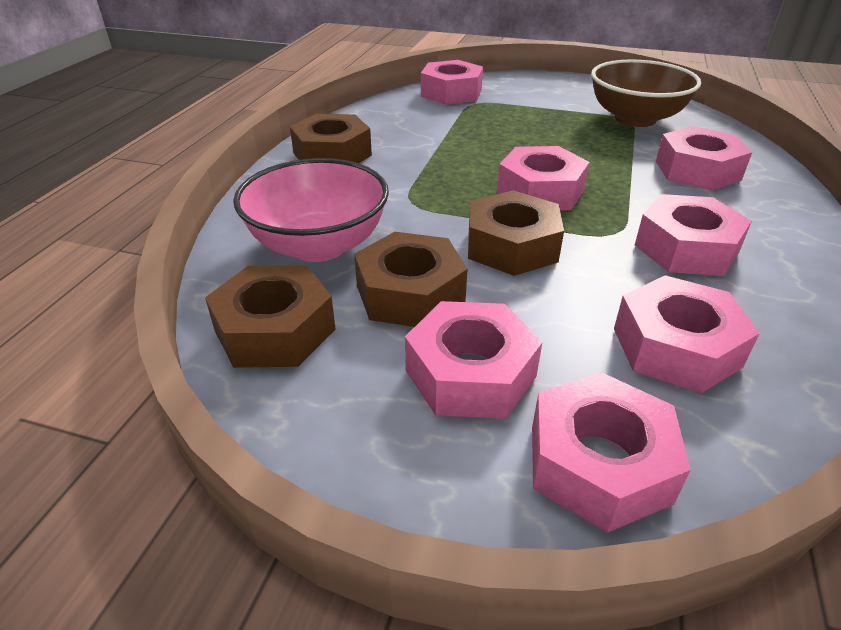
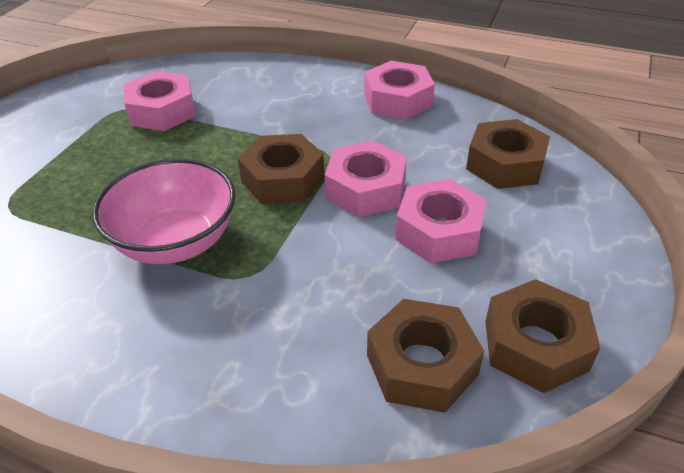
brown bowl: 1 -> 0
pink nut: 7 -> 4

